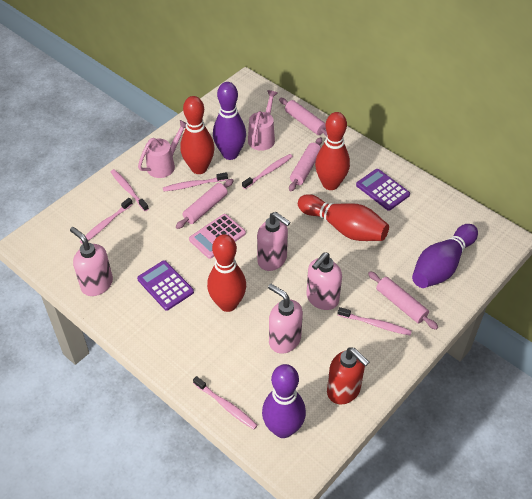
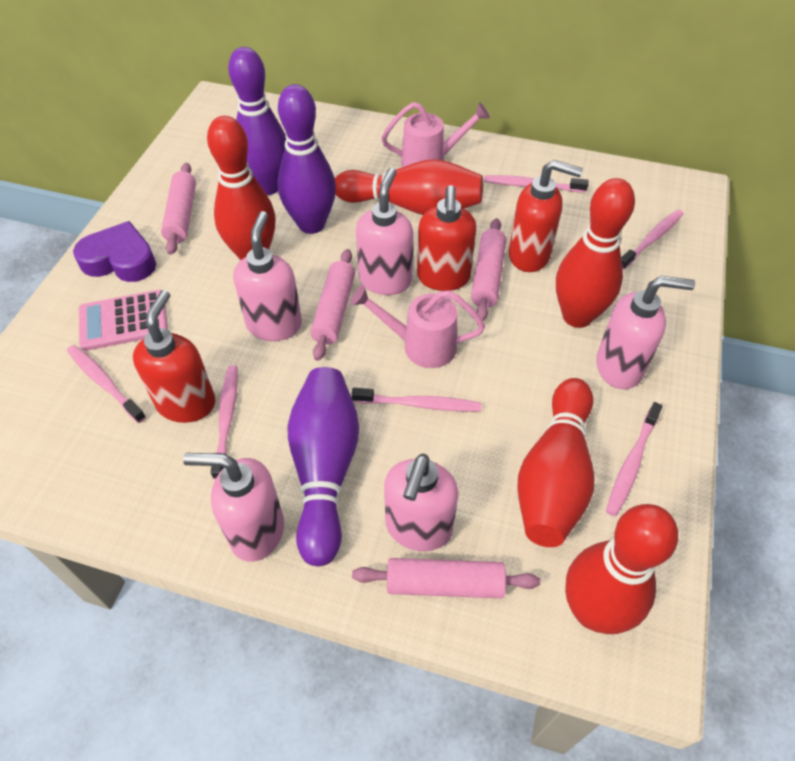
pink soap dispenser: 4 -> 5
purple calculator: 2 -> 0
purple heart: 0 -> 1
red bowling pin: 4 -> 5
red soap dispenser: 1 -> 3

